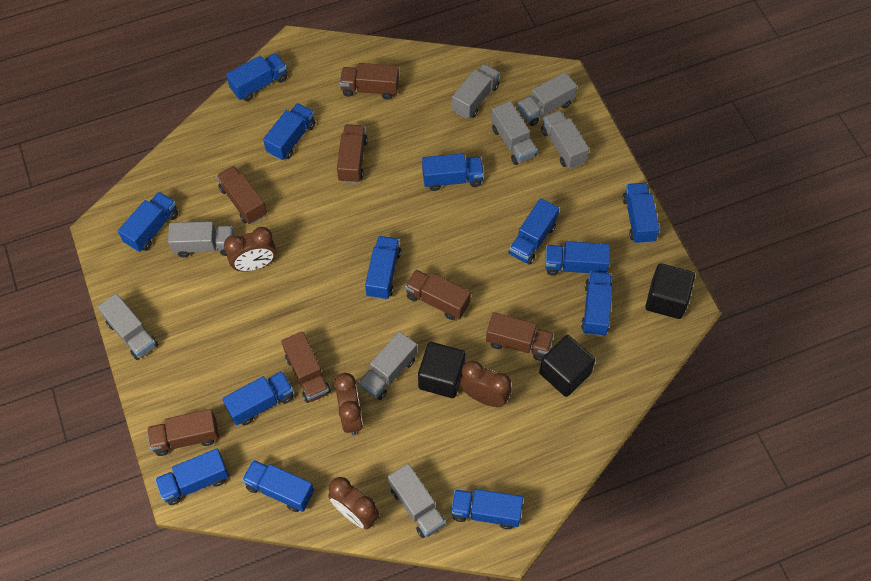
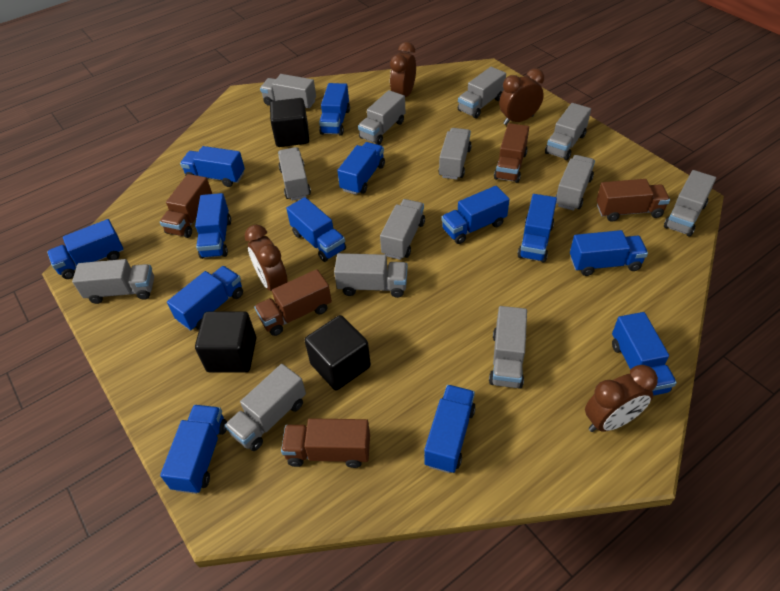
brown truck: 7 -> 5
grey truck: 8 -> 13

